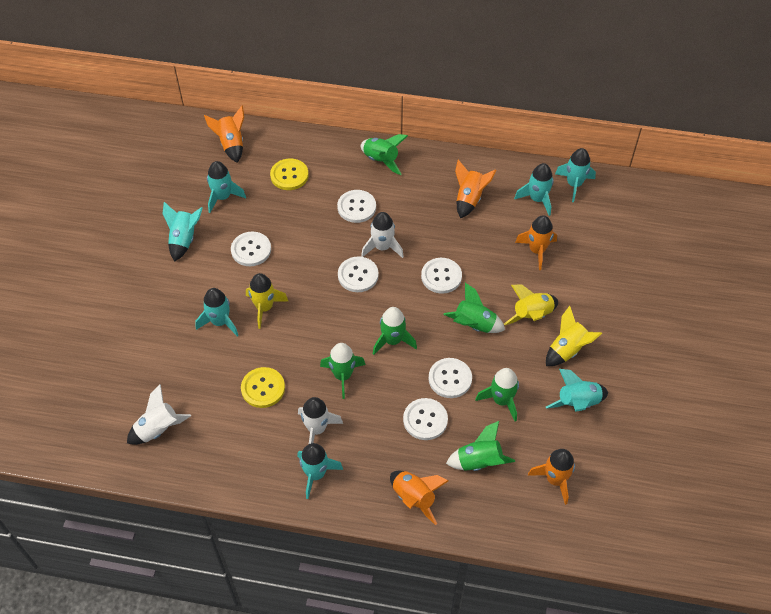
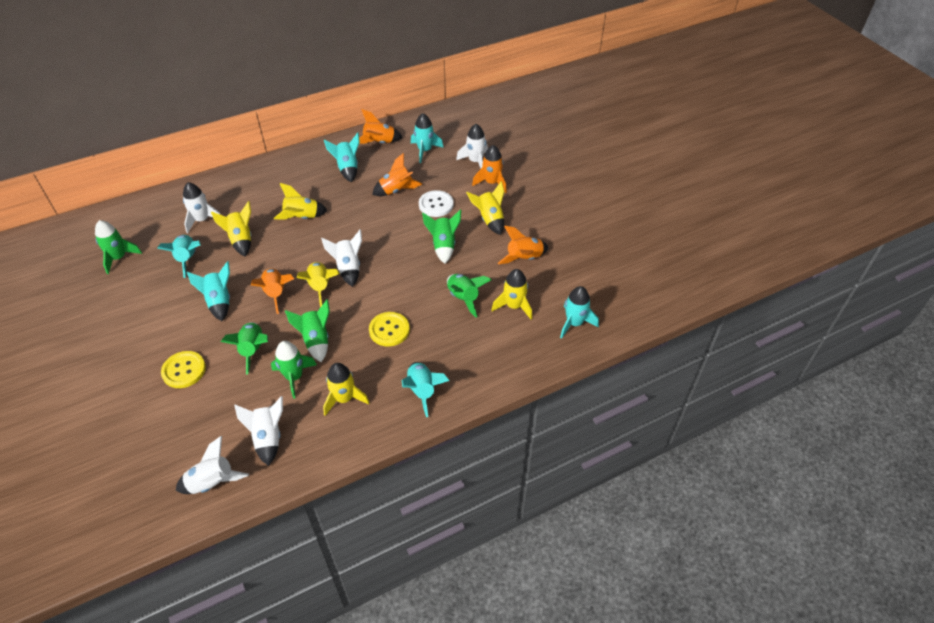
turquoise rocket: 7 -> 6
white button: 6 -> 1
white rocket: 3 -> 5
yellow rocket: 3 -> 6

